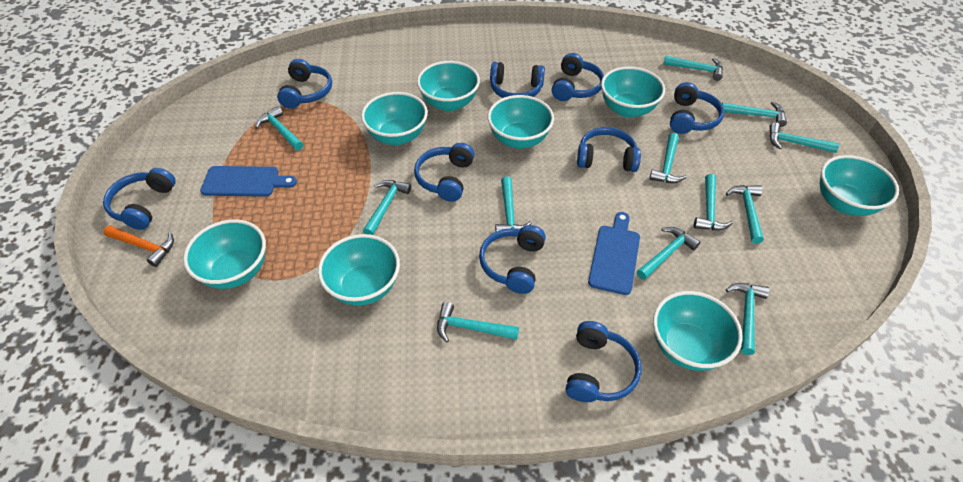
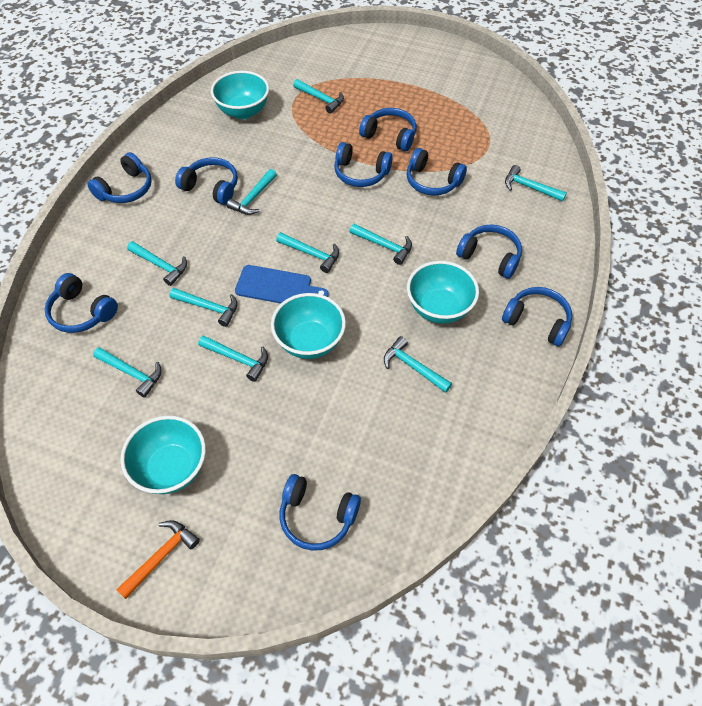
blue cutting board: 2 -> 1
turquoise bowl: 8 -> 4
turquoise hammer: 12 -> 10

